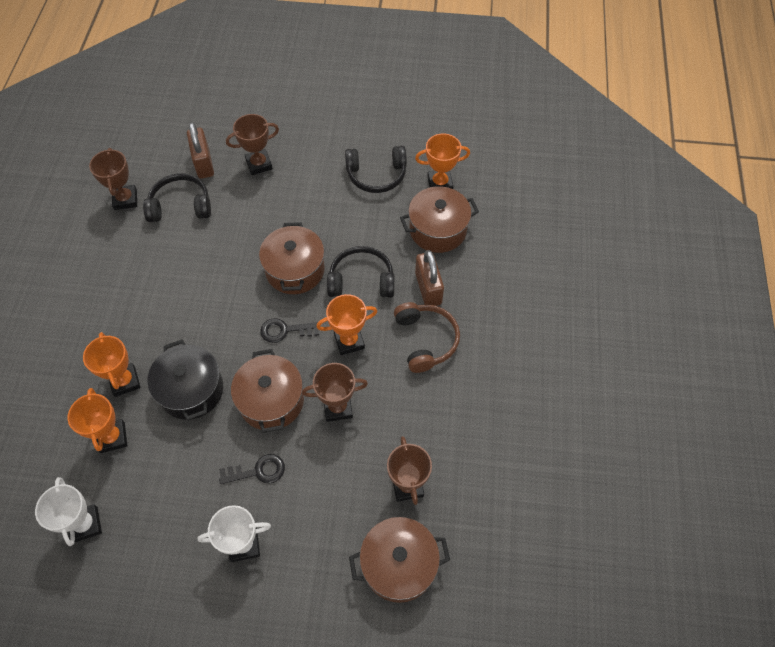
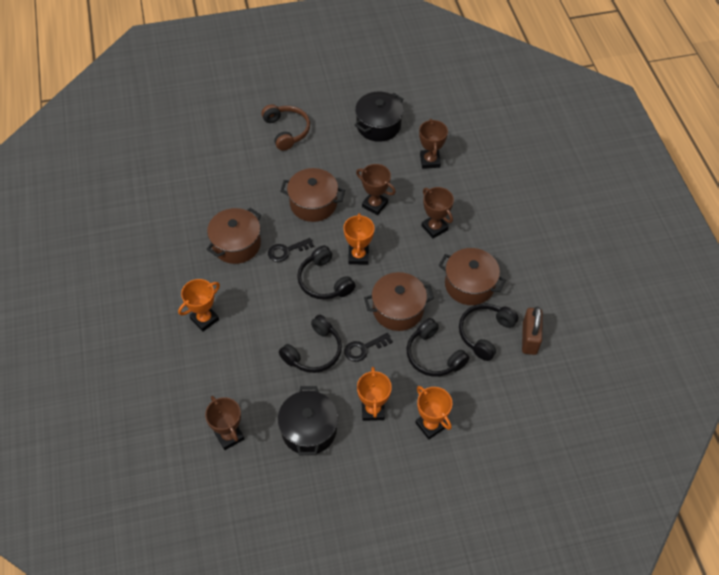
black headphones: 3 -> 4
black pot: 1 -> 2
brown padlock: 2 -> 1
white trophy: 2 -> 0

